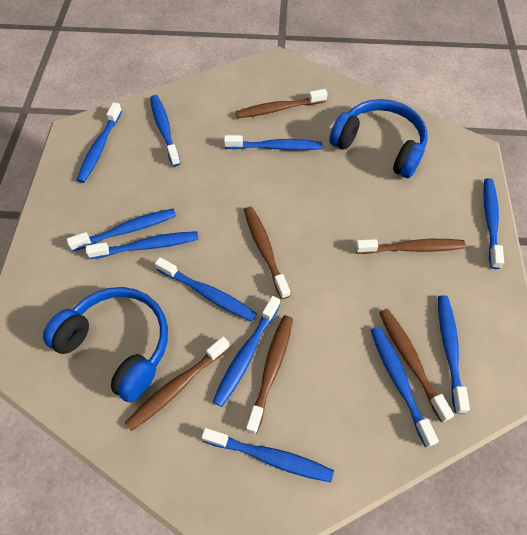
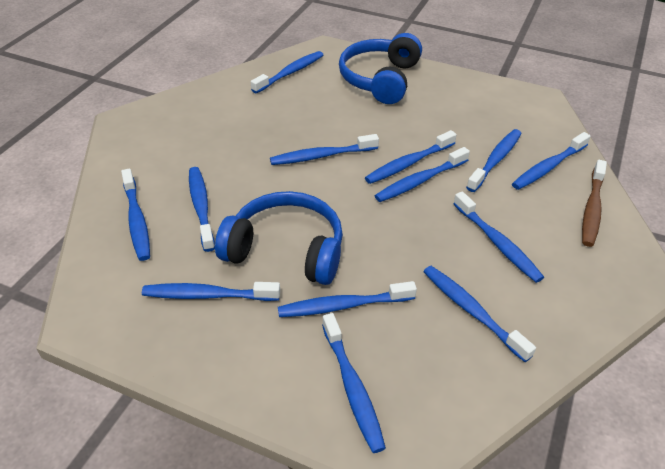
blue toothbrush: 11 -> 13
brown toothbrush: 6 -> 1

